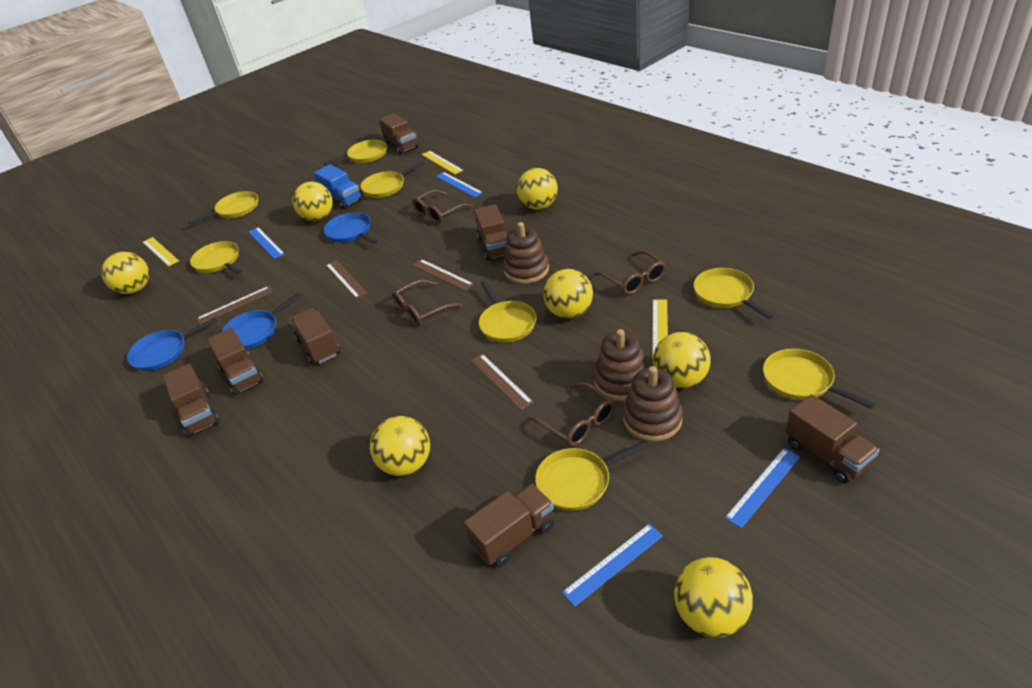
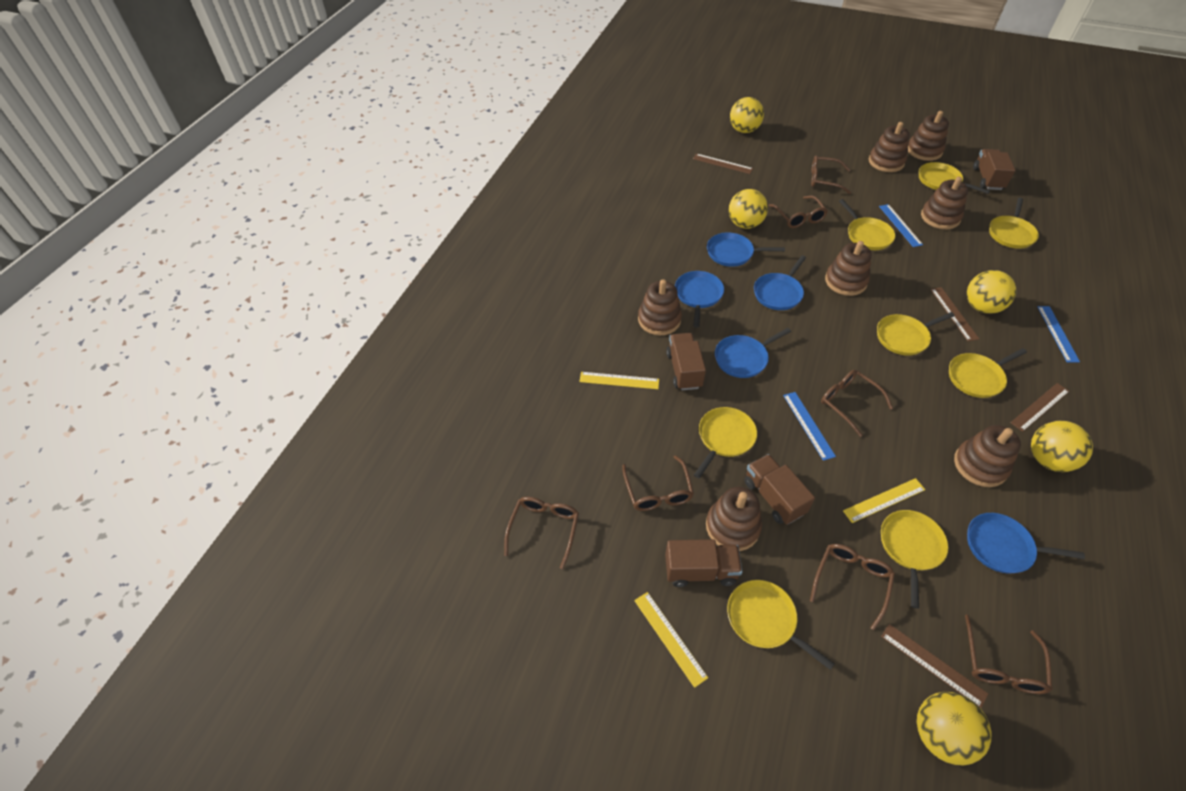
blue pan: 3 -> 5
blue ruler: 4 -> 3
blue truck: 1 -> 0
brown glasses: 4 -> 7
brown stacking toy: 3 -> 7
brown truck: 7 -> 4
yellow ball: 7 -> 5

